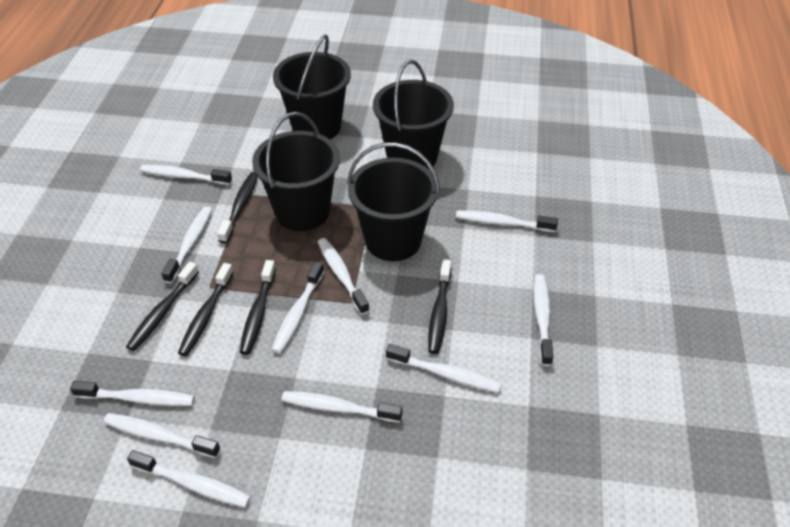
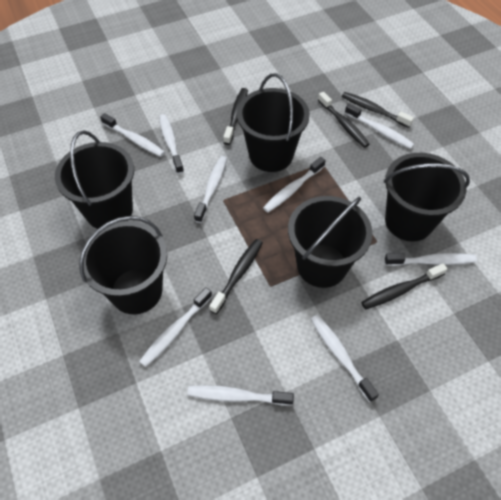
black bucket: 4 -> 5
white toothbrush: 11 -> 9

